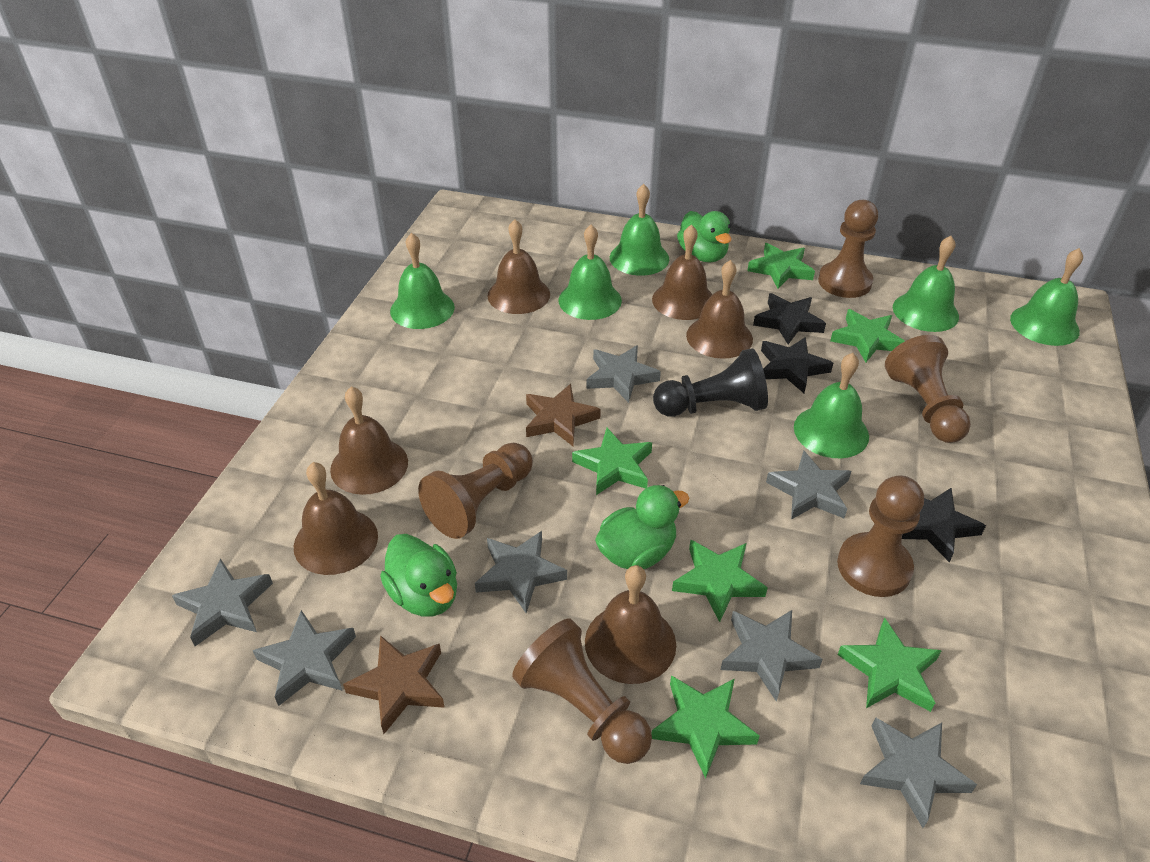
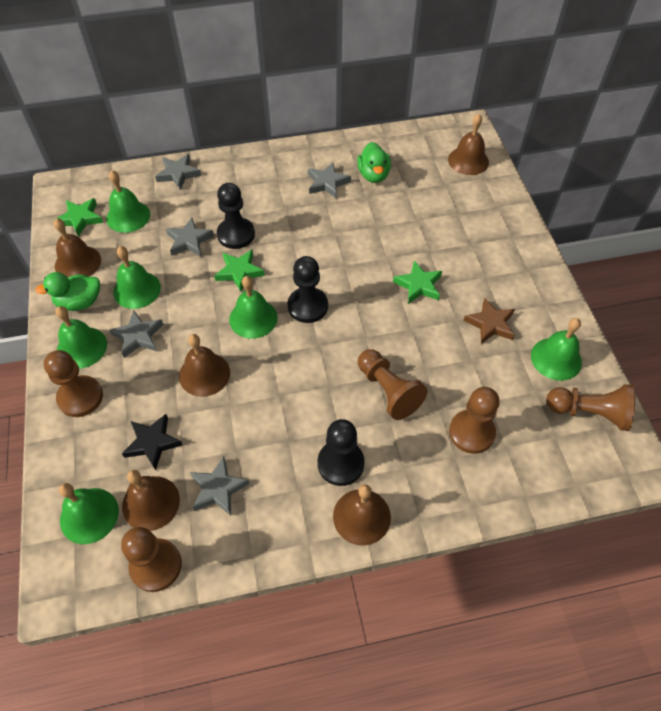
black pawn: 1 -> 3
black star: 3 -> 1
brown bell: 6 -> 5
brown star: 2 -> 1
green duck: 3 -> 2
green star: 6 -> 3
grey star: 7 -> 5

